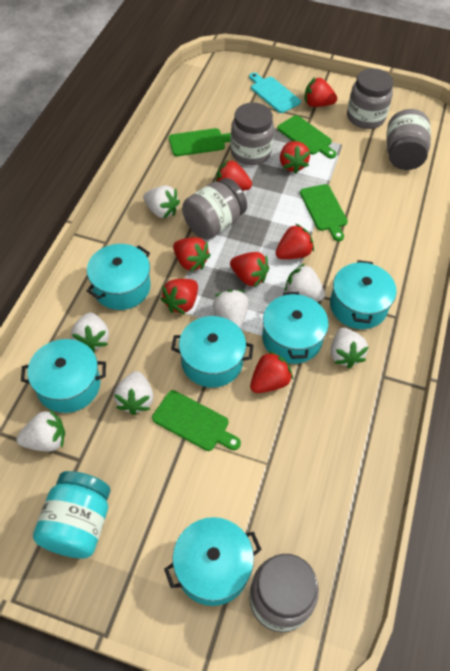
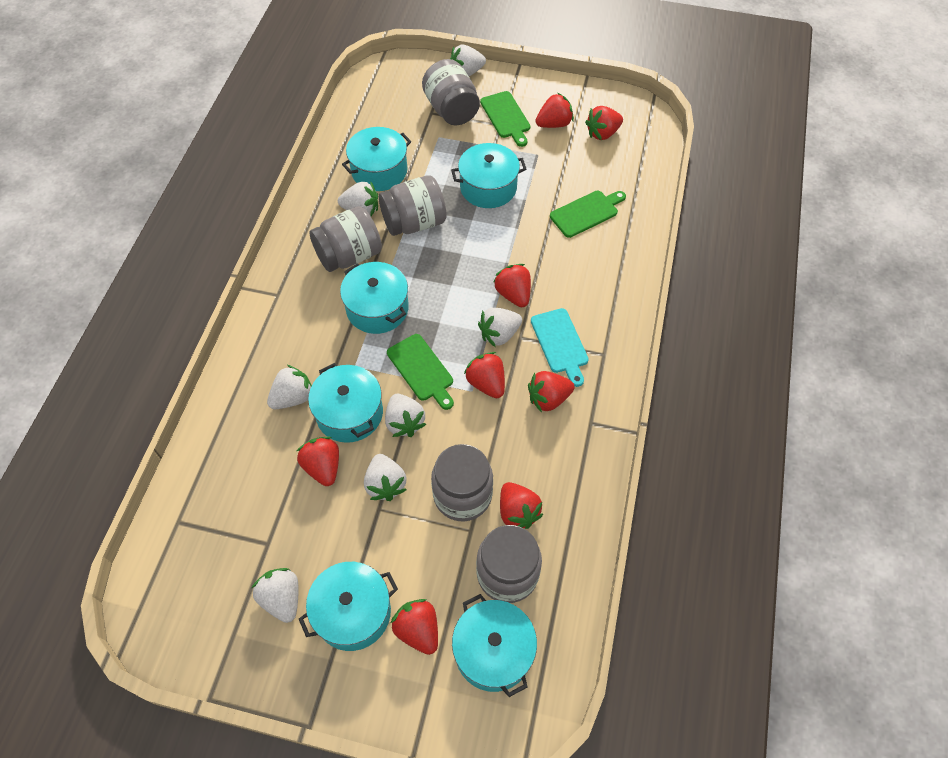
green cutting board: 4 -> 3
turquoise jar: 1 -> 0

